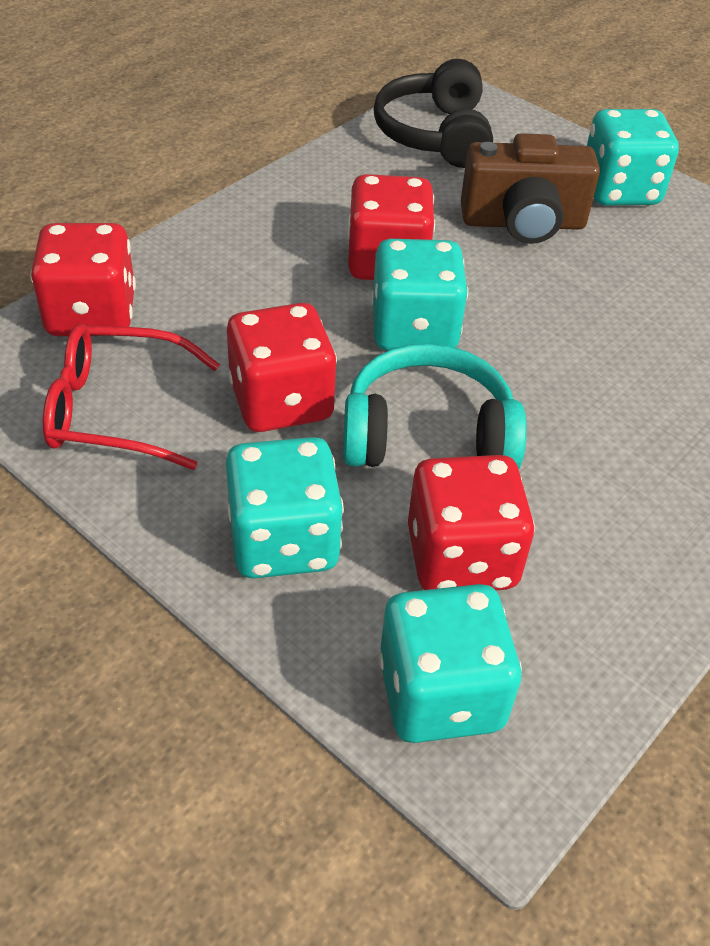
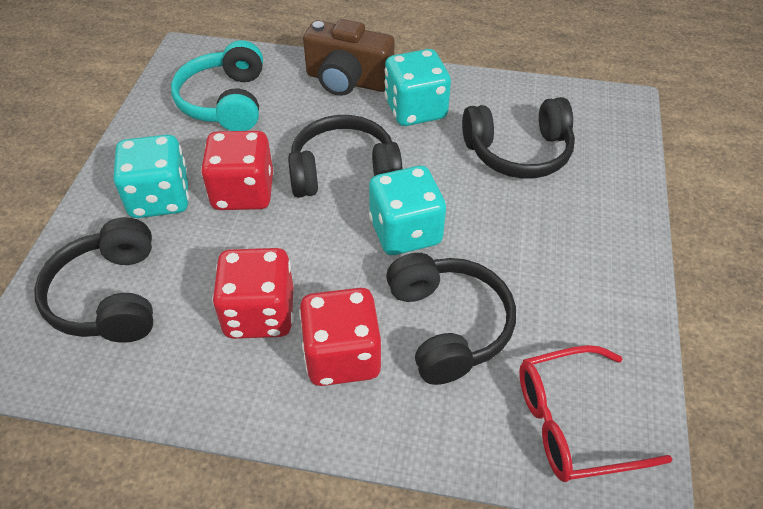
black headphones: 1 -> 4
red dice: 4 -> 3
turquoise dice: 4 -> 3

